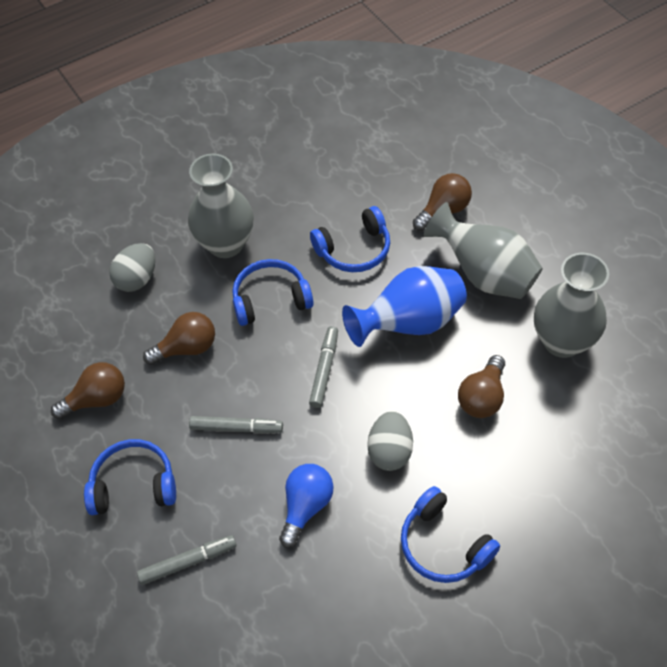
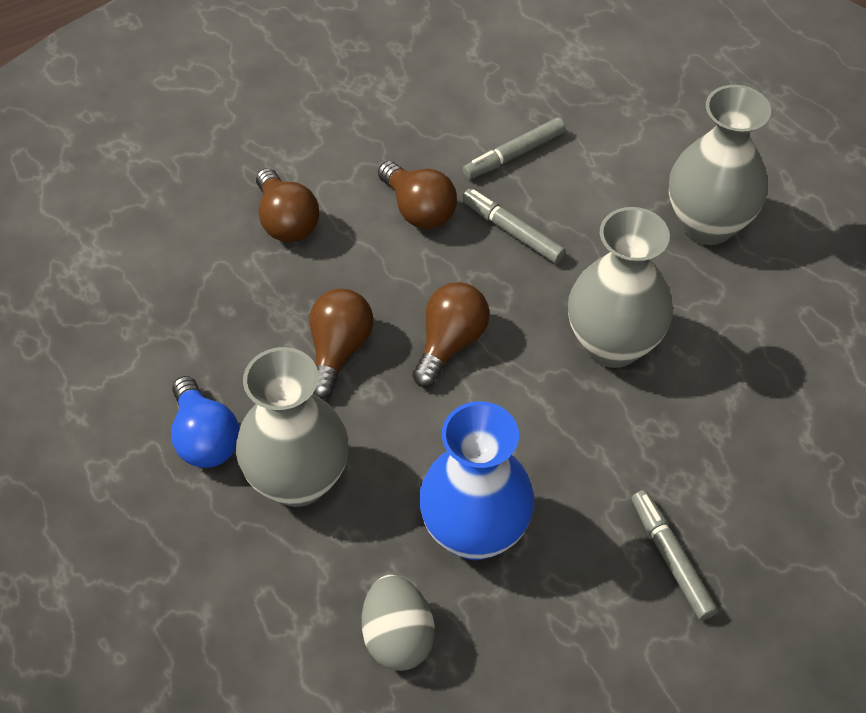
blue headphones: 4 -> 0
grey egg: 2 -> 1

